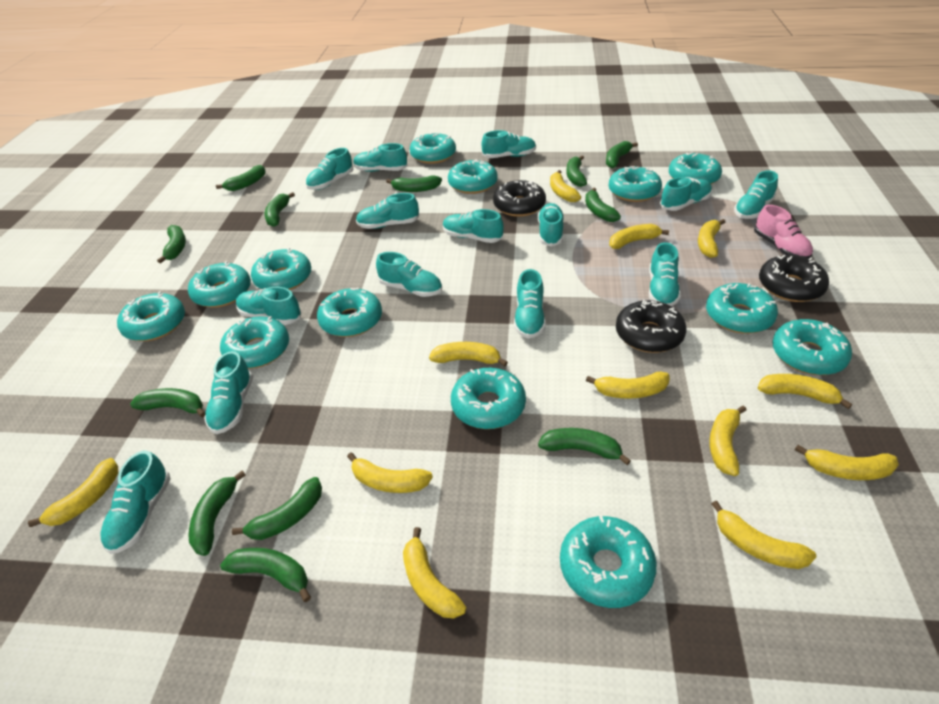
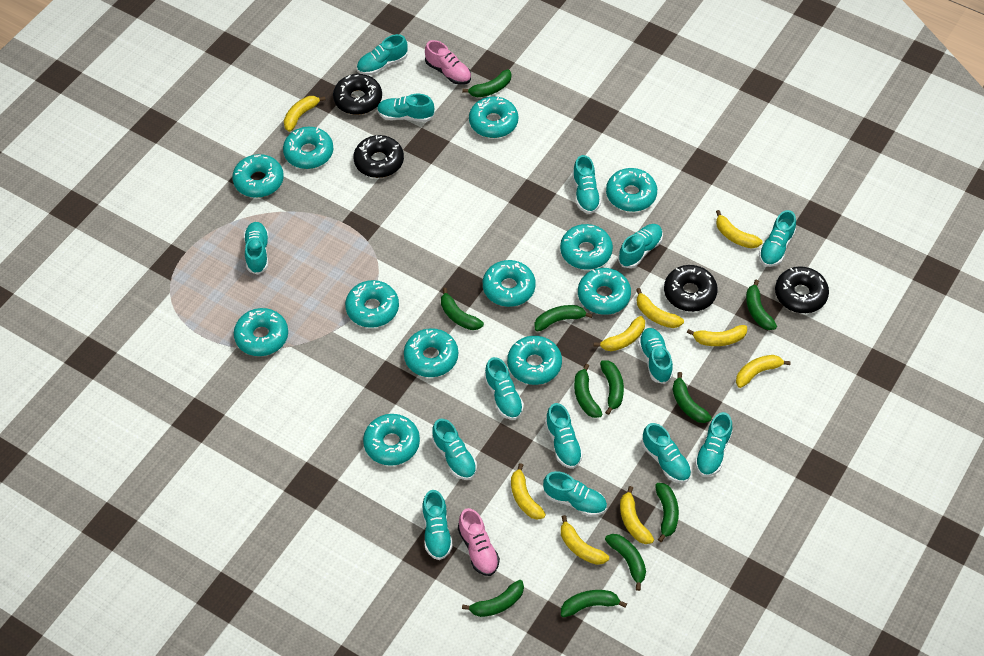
black donut: 3 -> 4
green banana: 12 -> 11
pink shoe: 1 -> 2
turquoise donut: 13 -> 12
yellow banana: 12 -> 9

